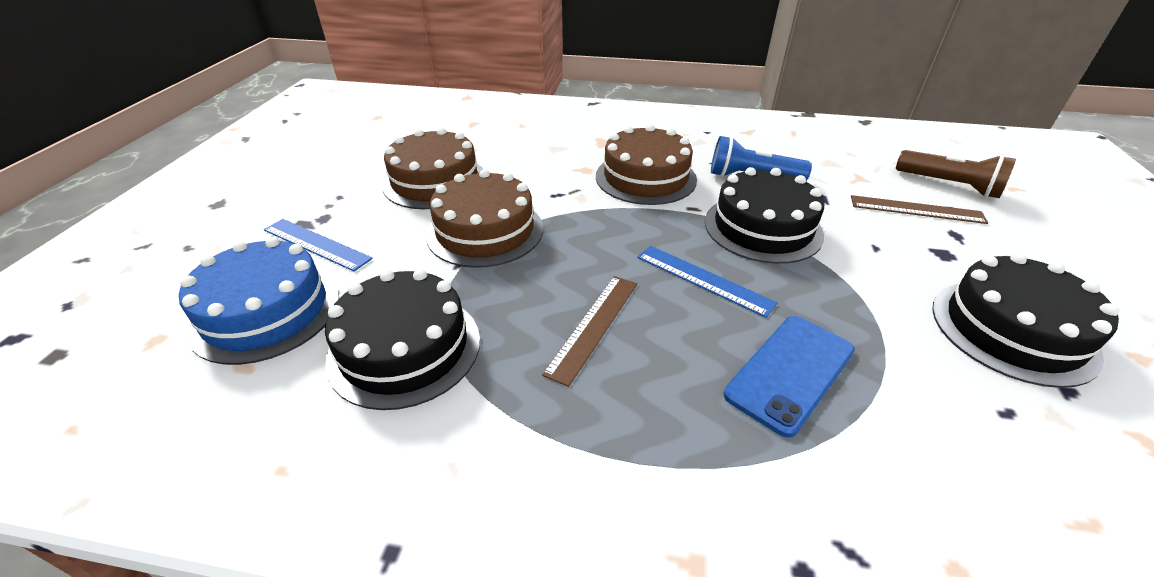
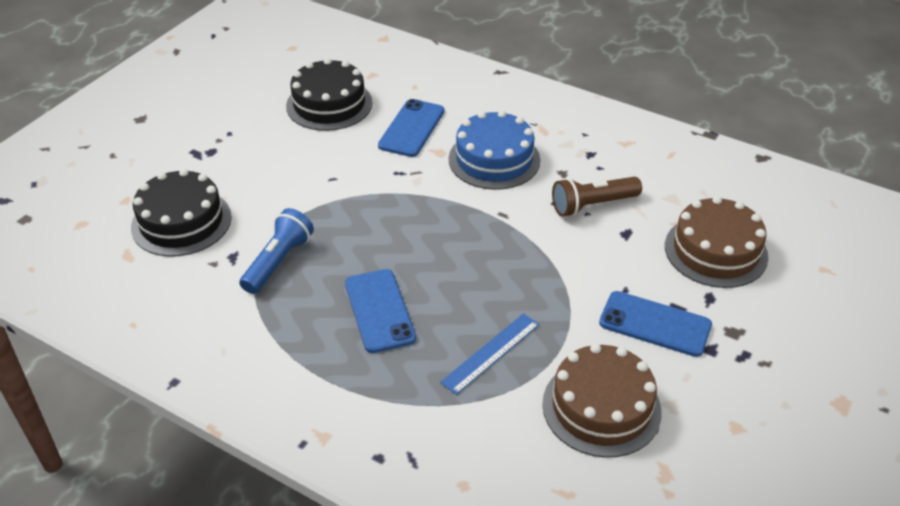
black cake: 3 -> 2
blue phone: 1 -> 3
blue ruler: 2 -> 1
brown cake: 3 -> 2
brown ruler: 2 -> 0

